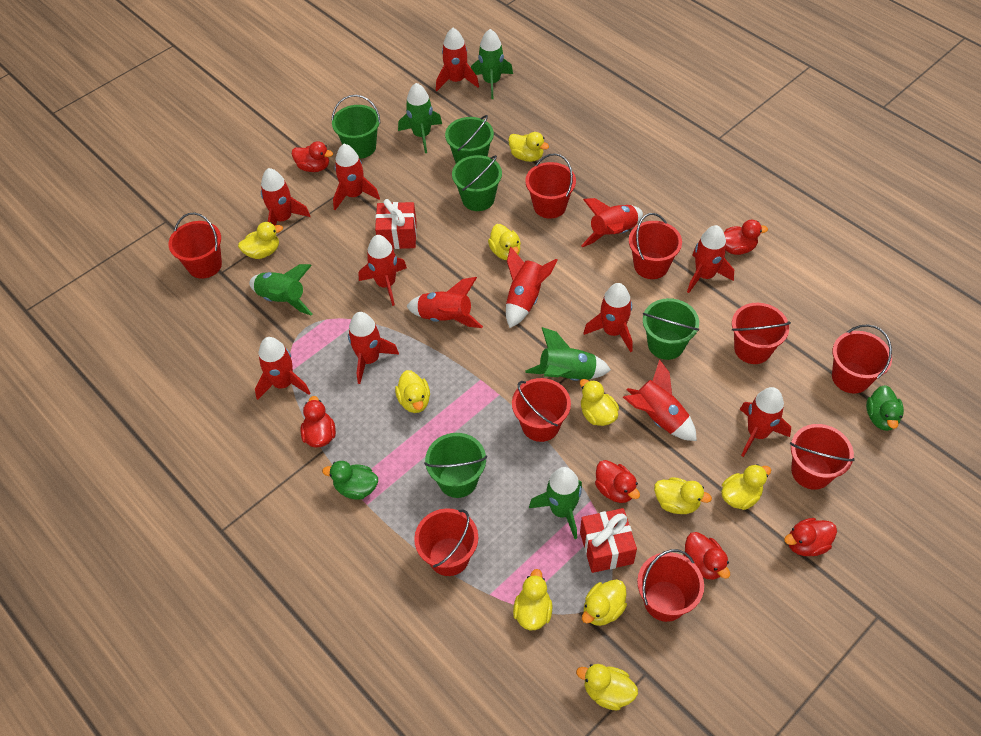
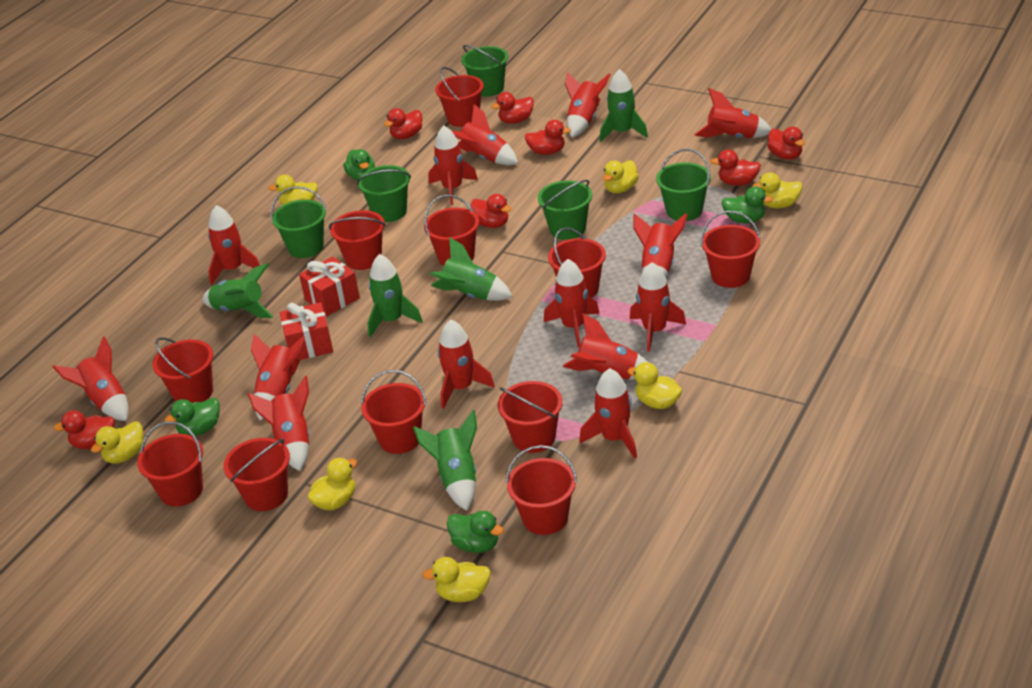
green duck: 2 -> 4
red bucket: 9 -> 11
red duck: 6 -> 7
red rocket: 13 -> 14
yellow duck: 10 -> 7

